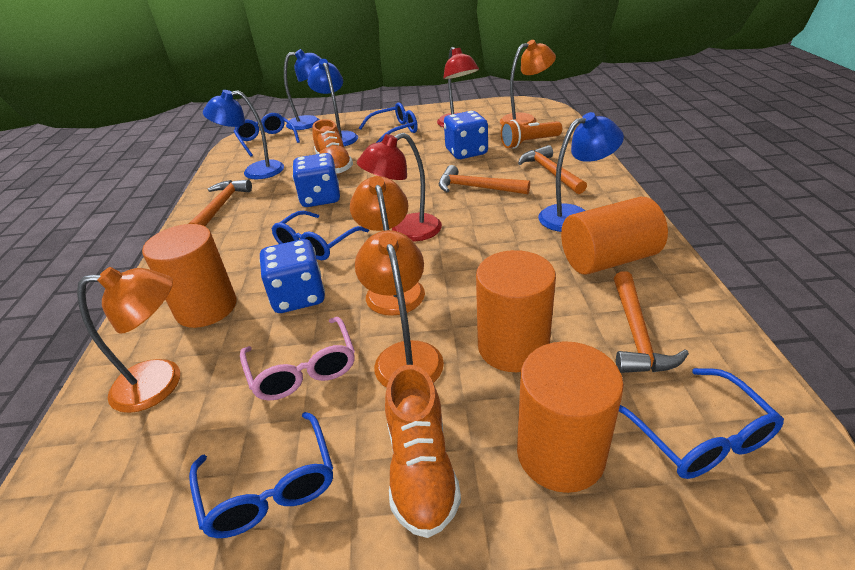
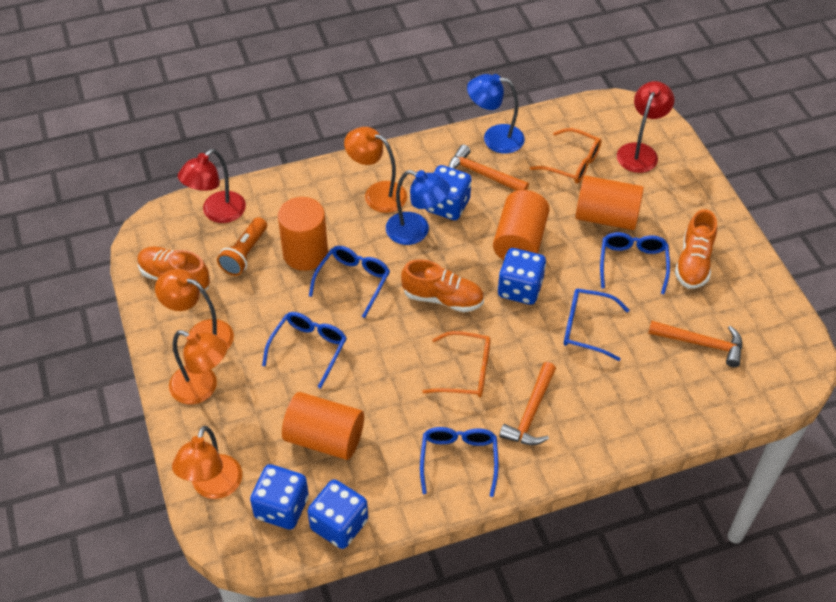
blue dice: 3 -> 4
blue lamp: 4 -> 2
orange glasses: 0 -> 2
orange hammer: 4 -> 3
orange shoe: 2 -> 3
pink glasses: 1 -> 0

